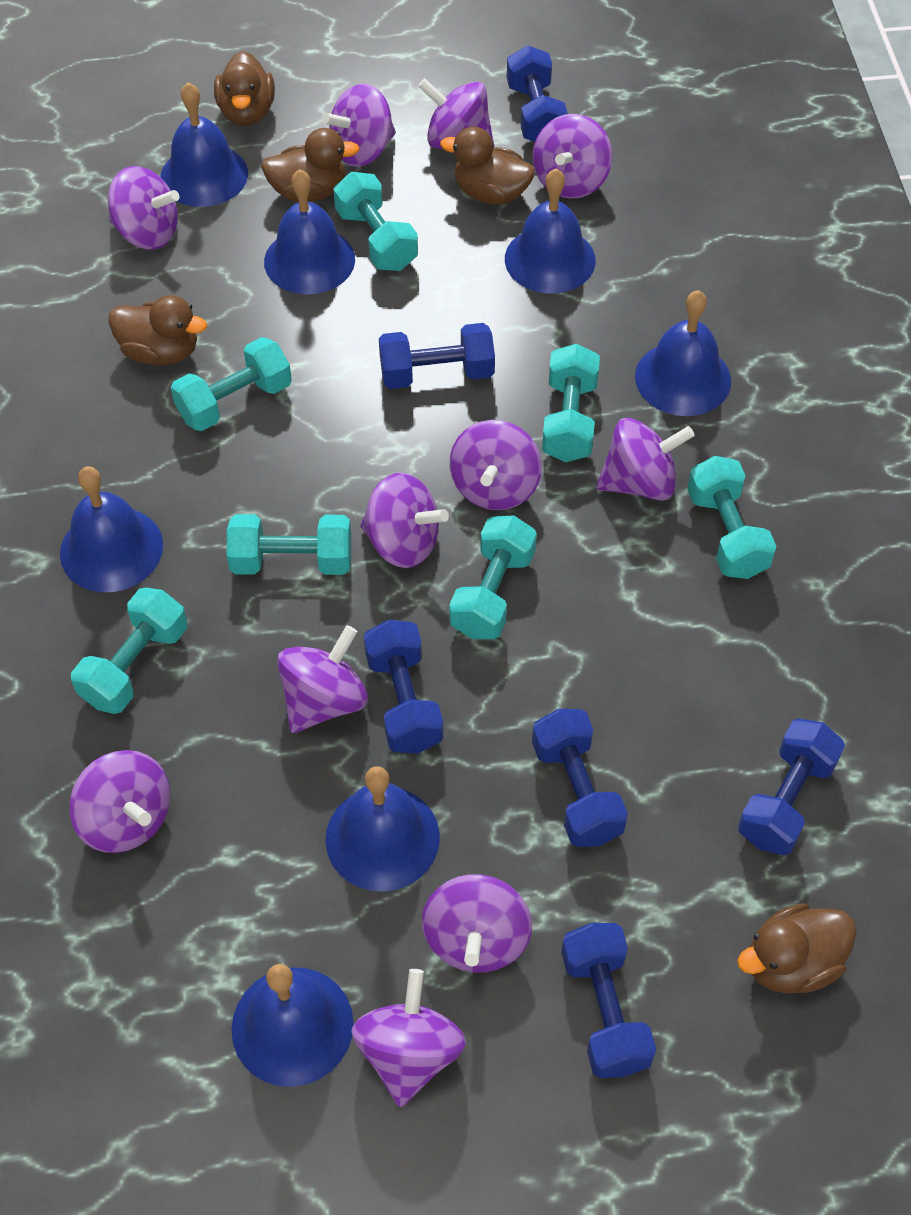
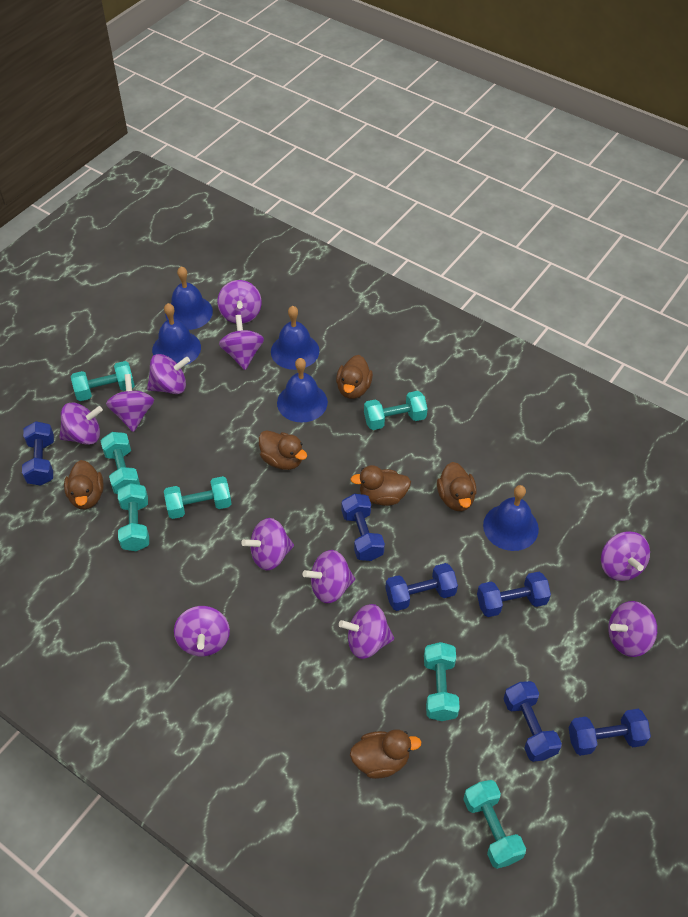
blue bell: 7 -> 5
brown duck: 5 -> 6

